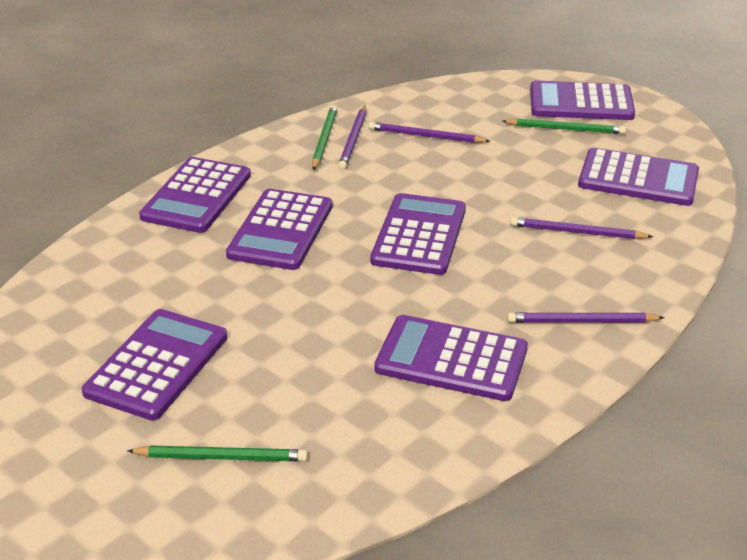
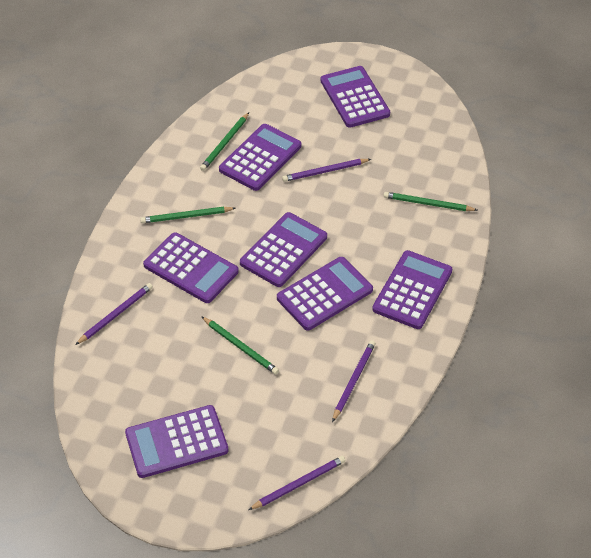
green pencil: 3 -> 4

